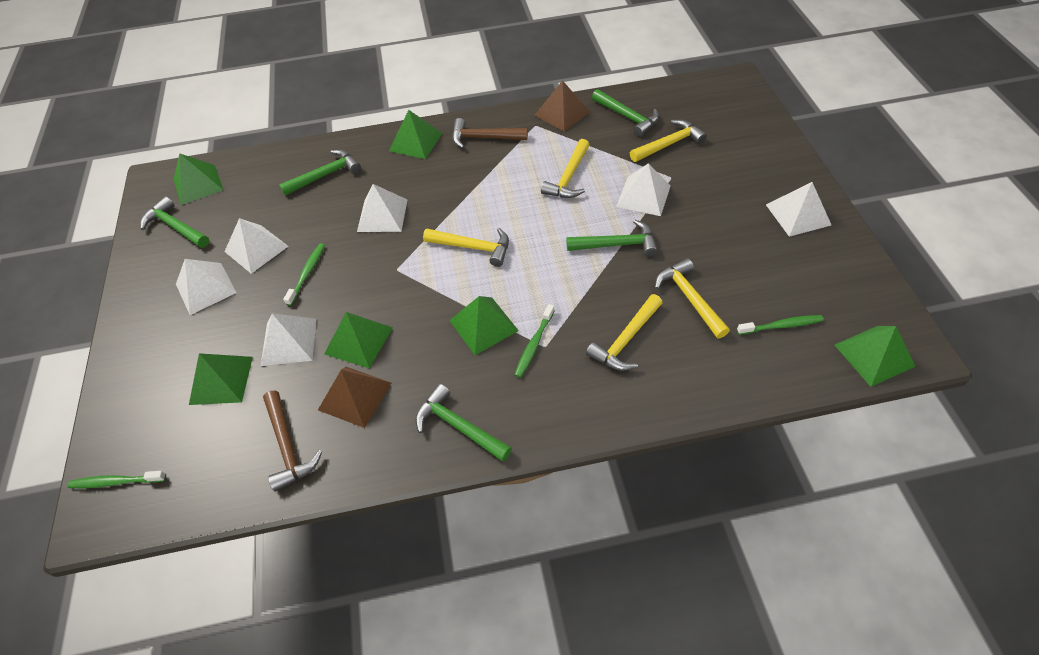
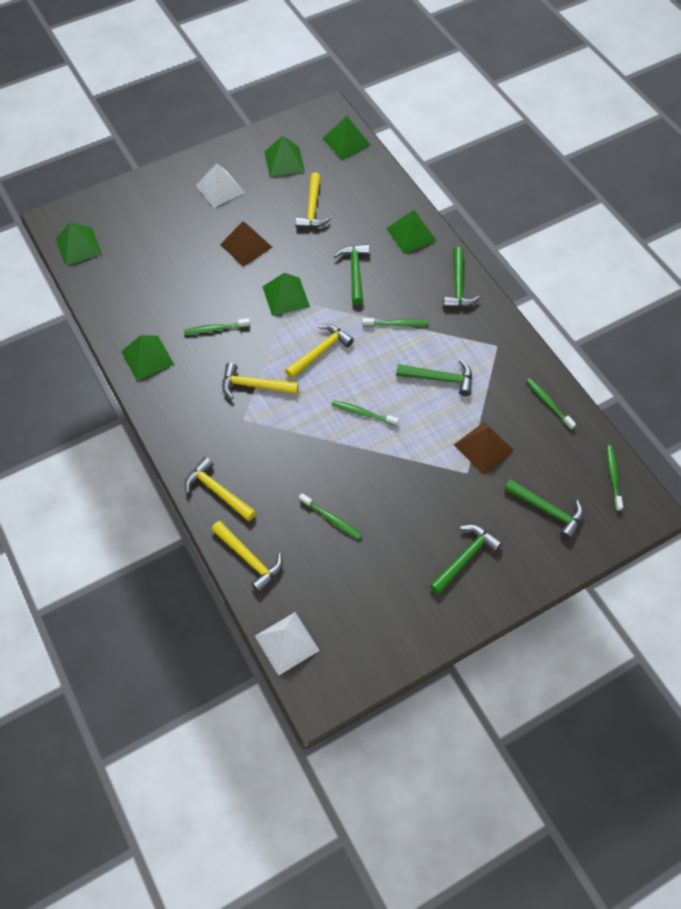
brown hammer: 2 -> 0
green toothbrush: 4 -> 6
white pyramid: 6 -> 2

